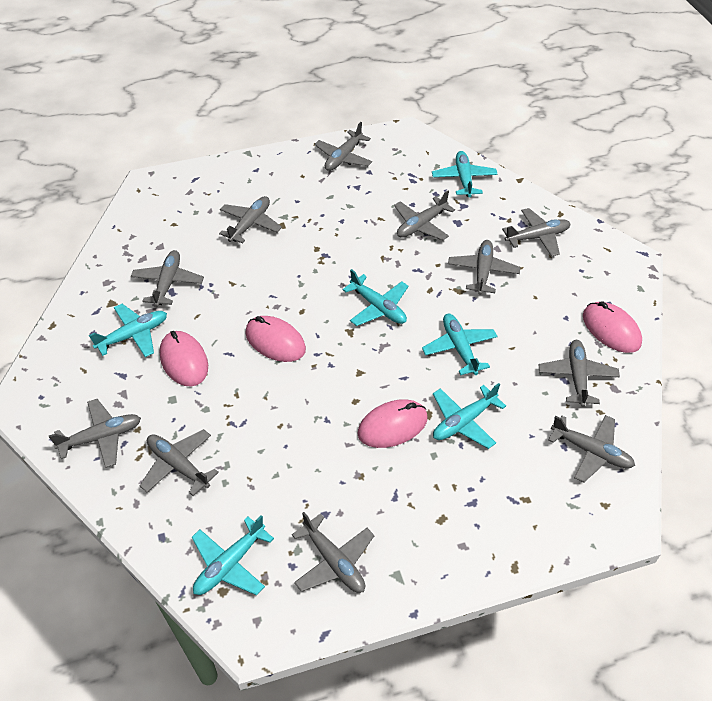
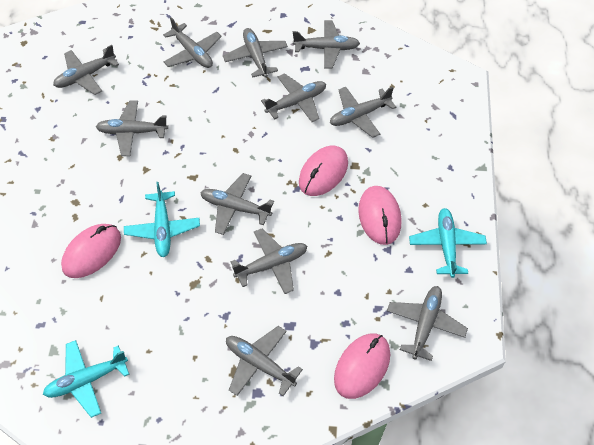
turquoise plane: 6 -> 3

